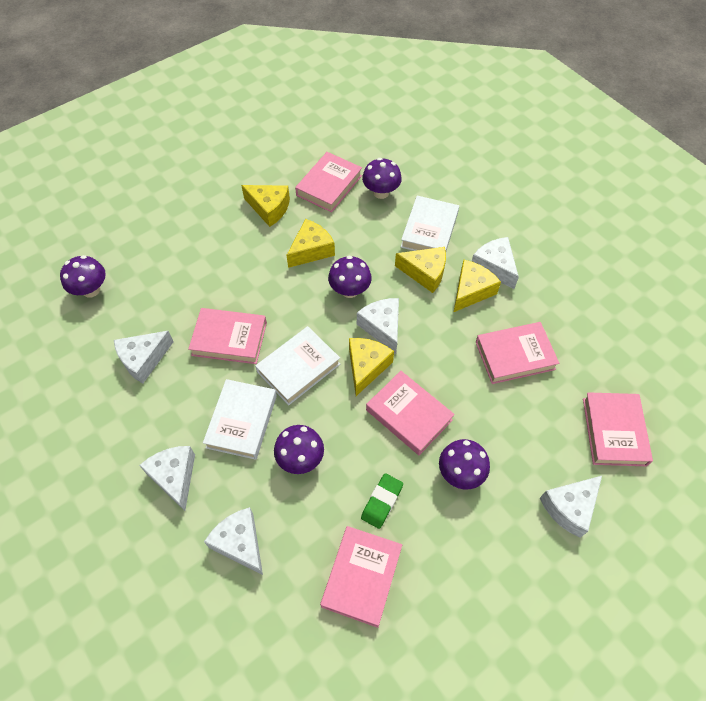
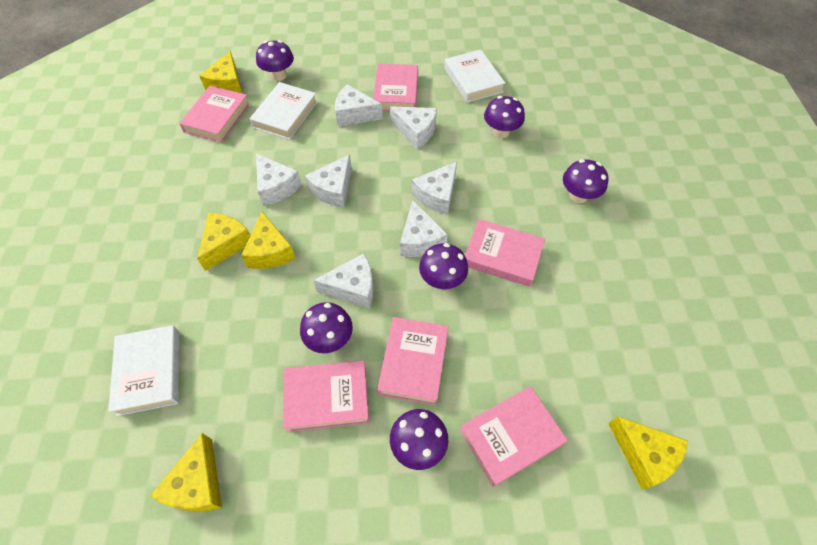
green eraser: 1 -> 0
purple mushroom: 5 -> 6
white cheese: 6 -> 7

